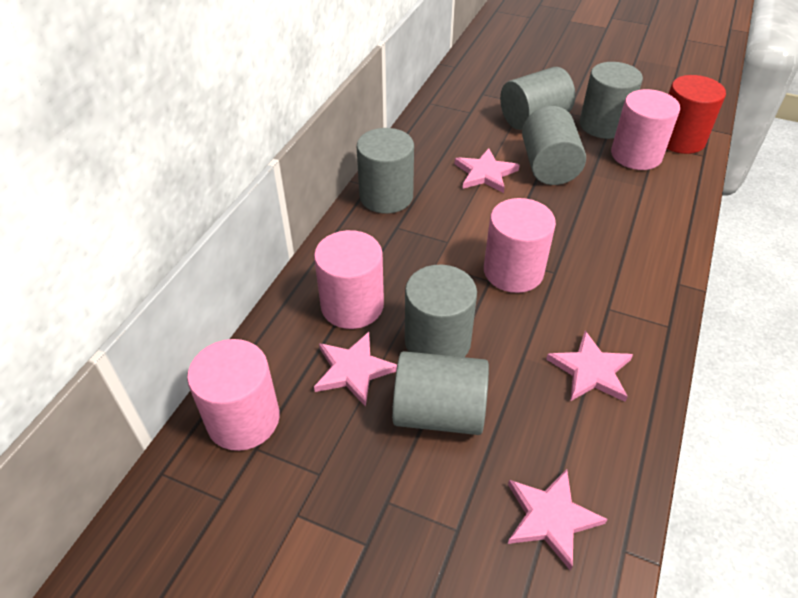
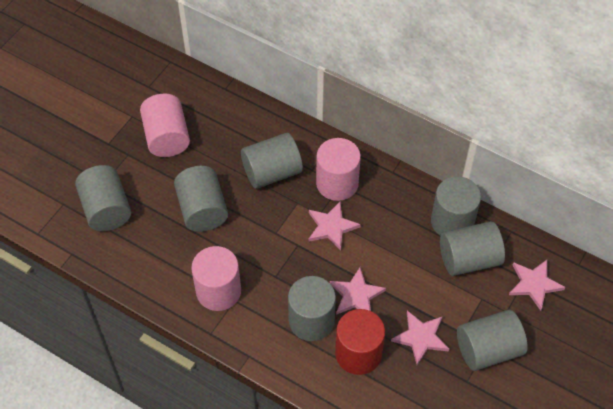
grey cylinder: 6 -> 7
pink cylinder: 4 -> 3

